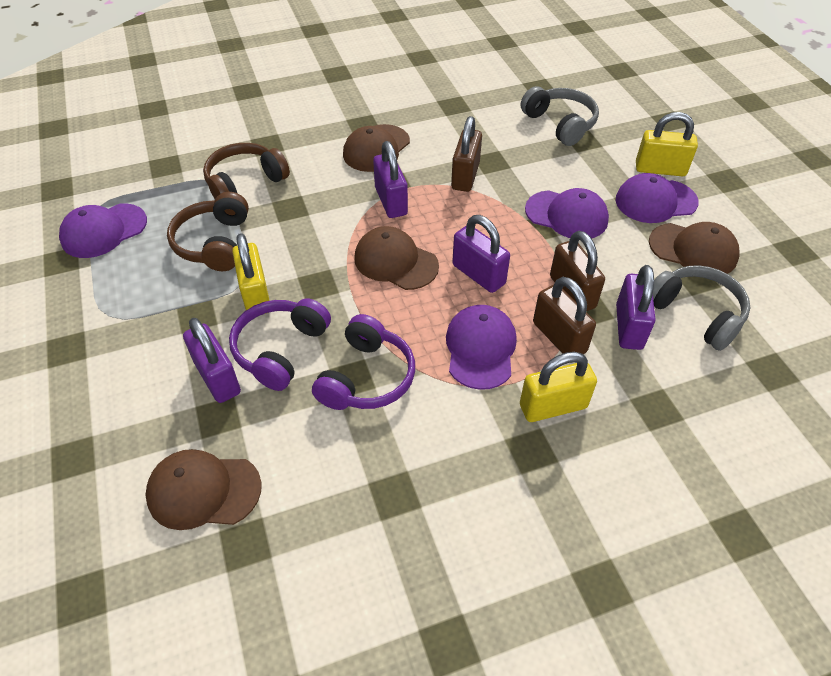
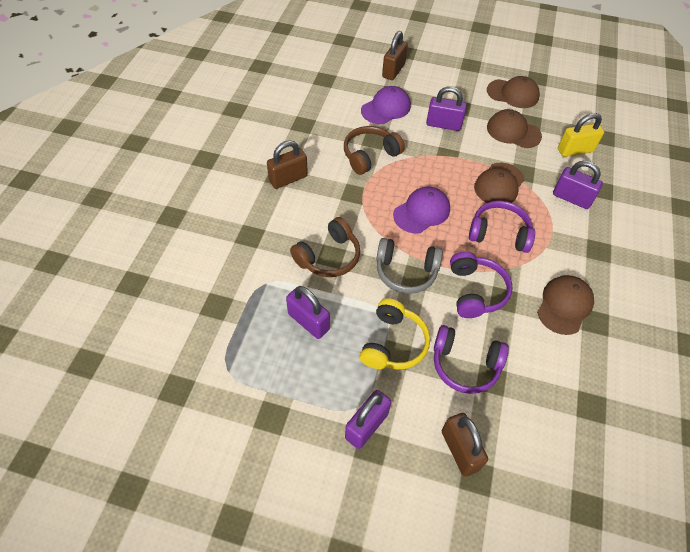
grey headphones: 2 -> 1
purple cap: 4 -> 2
purple headphones: 2 -> 3
yellow headphones: 0 -> 1
yellow padlock: 3 -> 1

